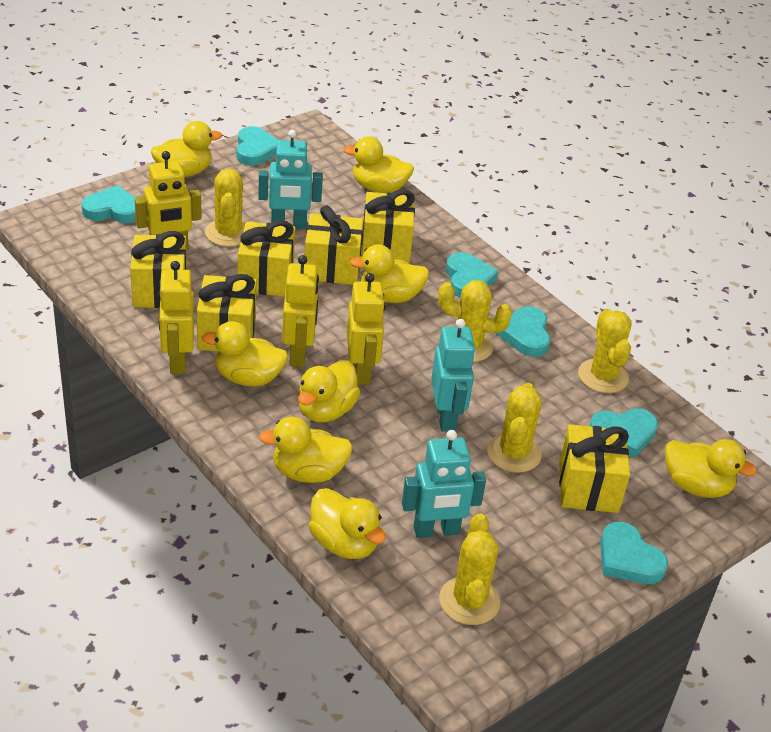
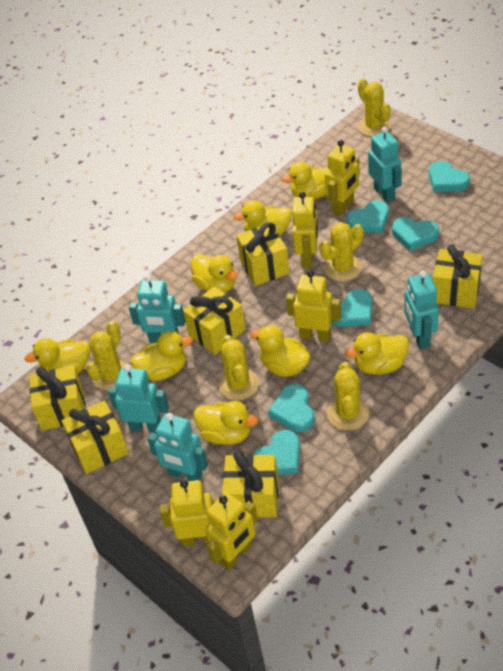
turquoise robot: 3 -> 5
yellow robot: 4 -> 5

